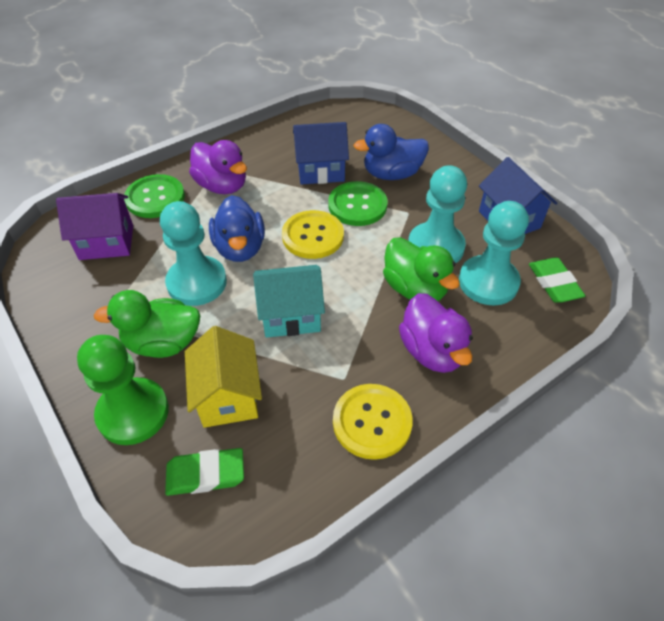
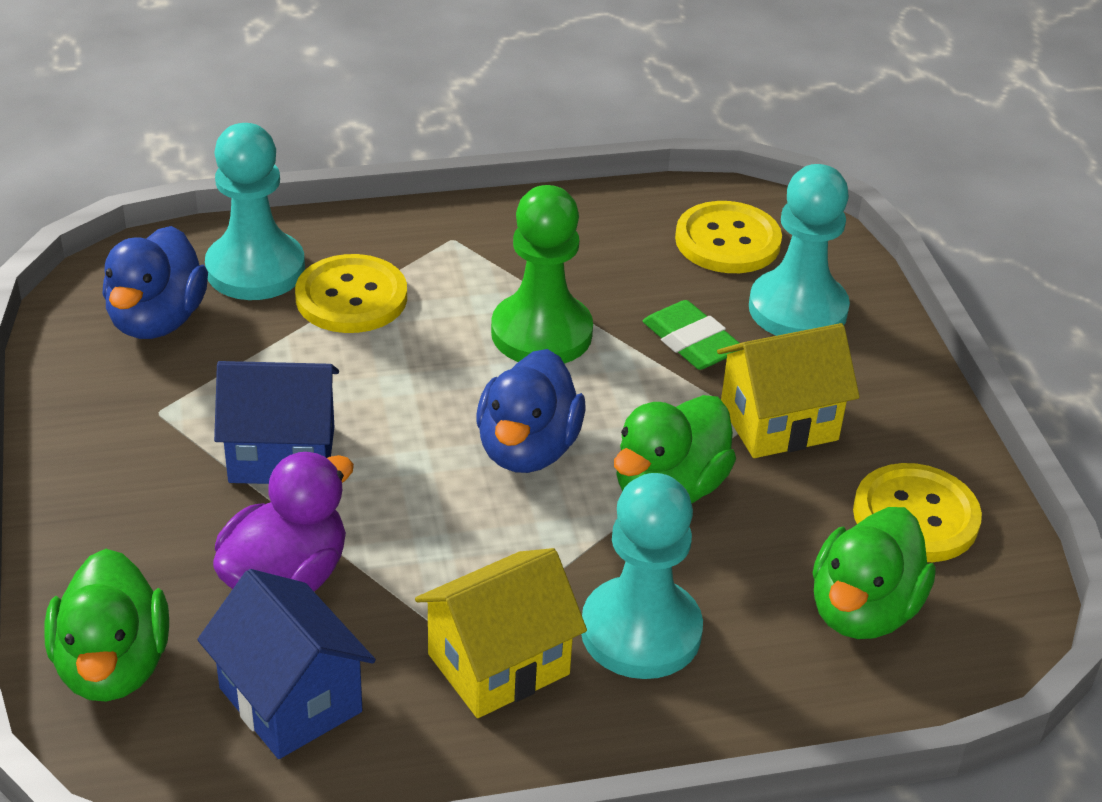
green button: 2 -> 0
green duck: 2 -> 3
green eraser: 2 -> 1
purple duck: 2 -> 1
purple house: 1 -> 0
turquoise house: 1 -> 0
yellow button: 2 -> 3
yellow house: 1 -> 2

